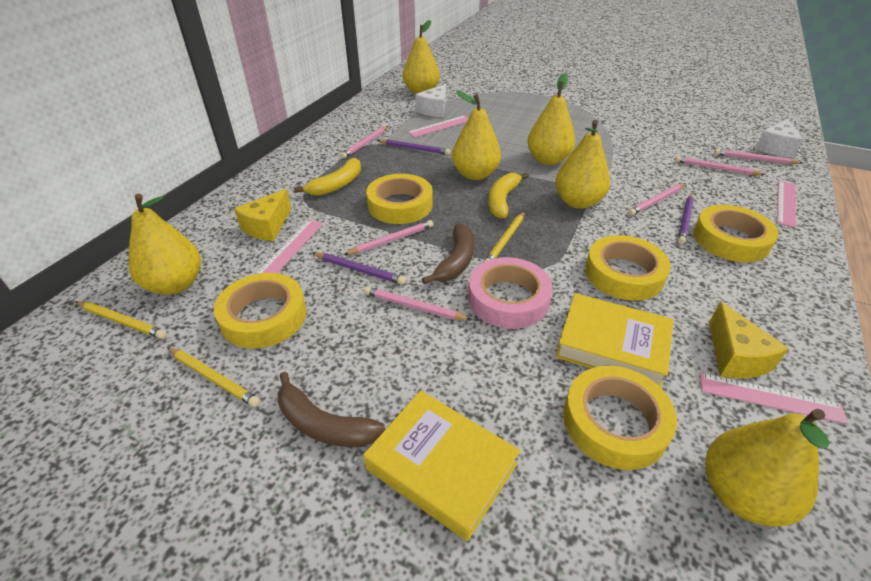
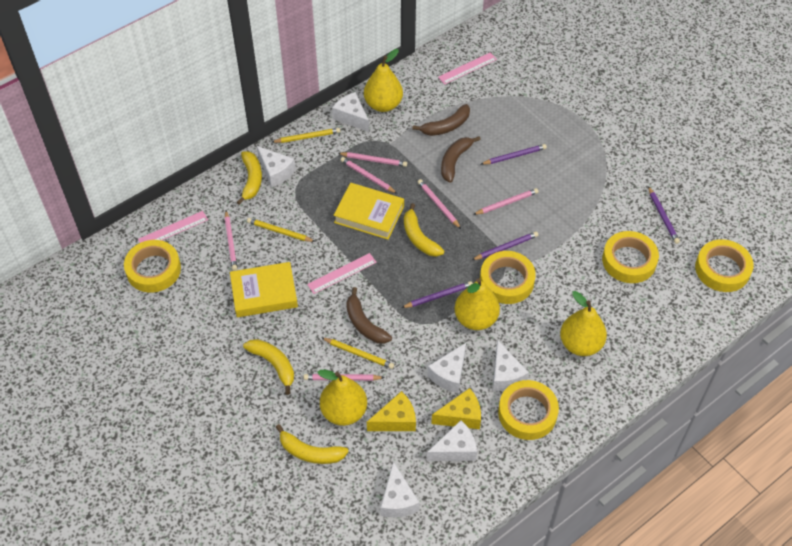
brown banana: 2 -> 3
pink ruler: 4 -> 3
pink tape: 1 -> 0
purple pencil: 3 -> 4
white cheese: 2 -> 6
yellow banana: 2 -> 4
yellow pear: 6 -> 4

